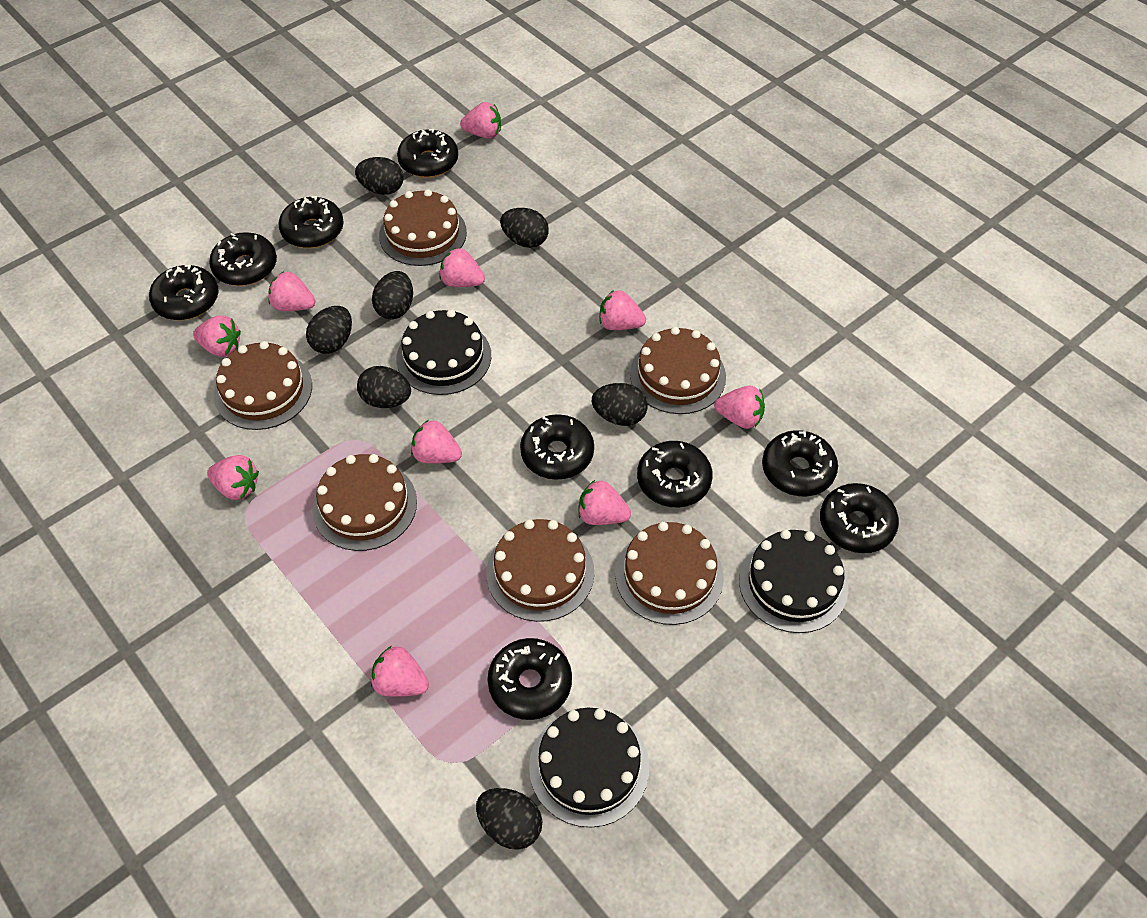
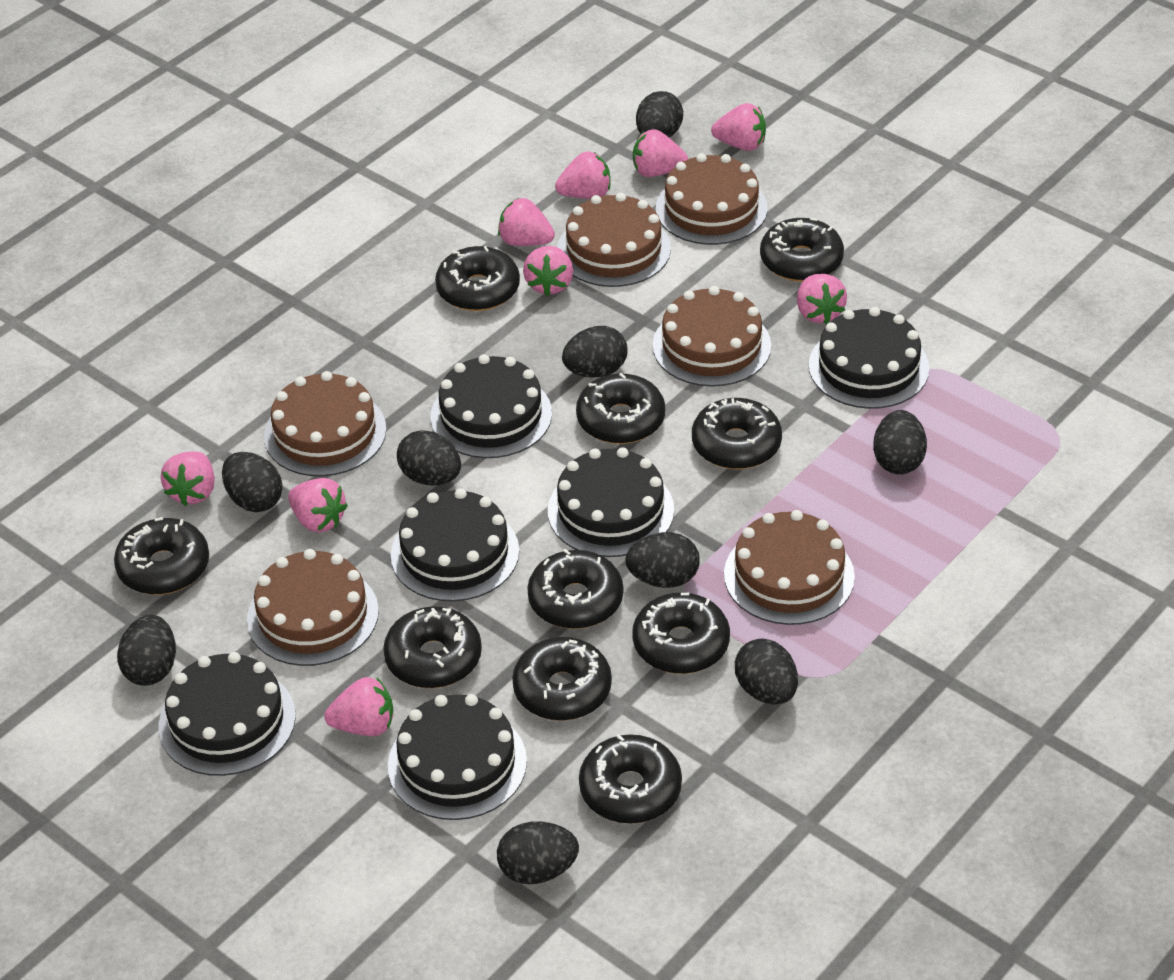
black cake: 3 -> 6
black donut: 9 -> 10
black egg: 7 -> 9
pink strawberry: 10 -> 9

